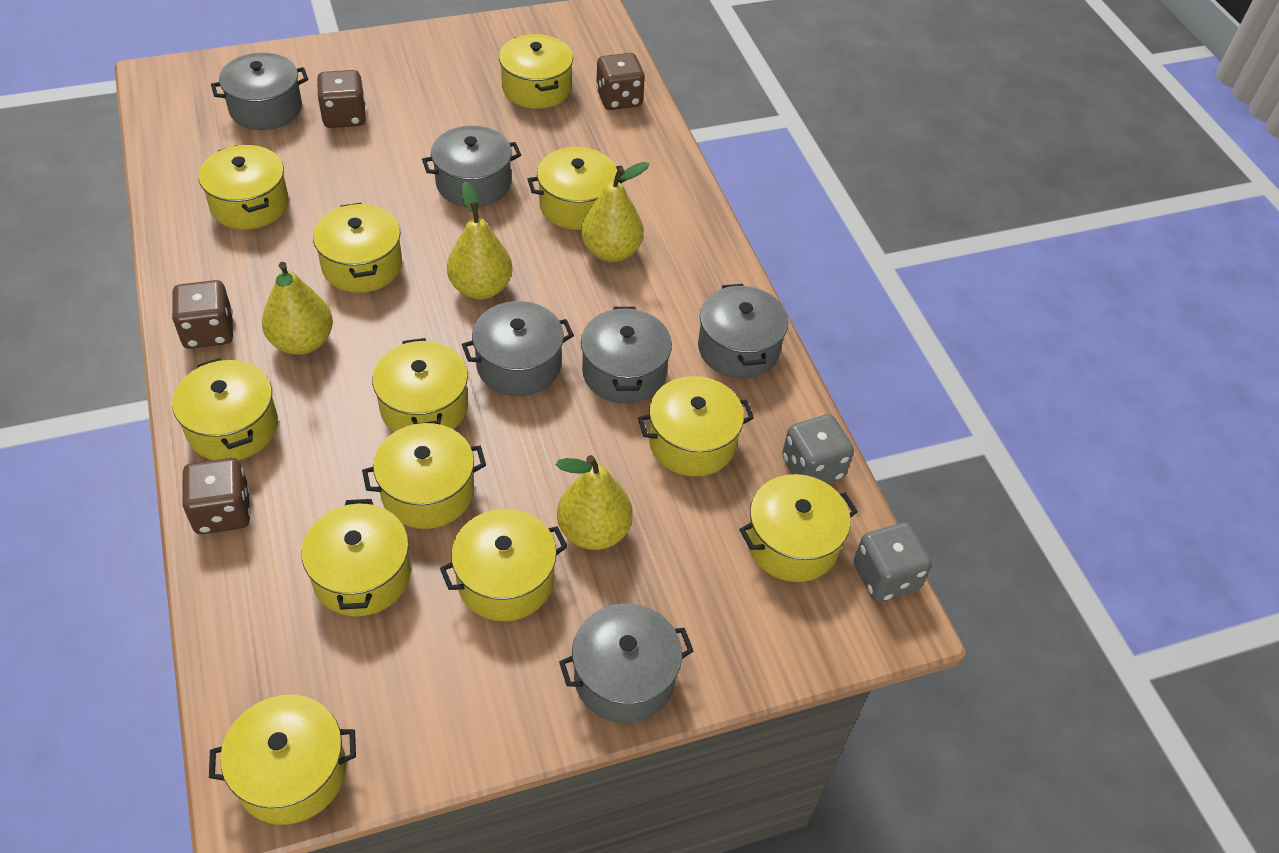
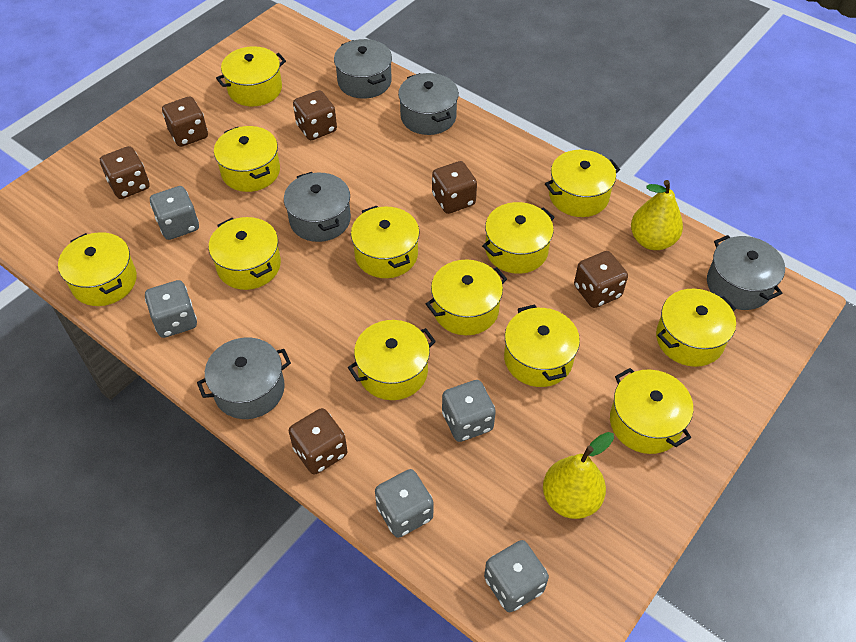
brown dice: 4 -> 6
grey dice: 2 -> 5
grey pot: 6 -> 5
yellow pear: 4 -> 2

